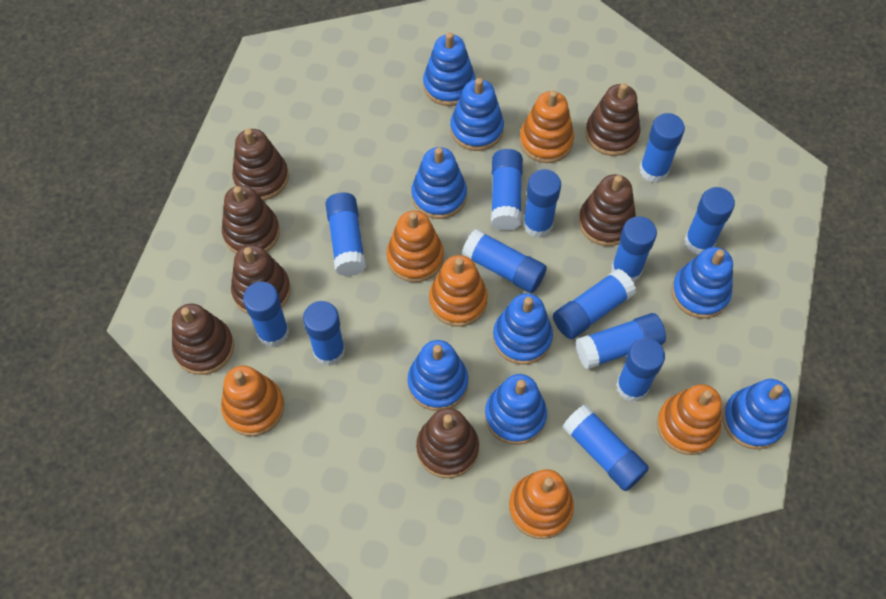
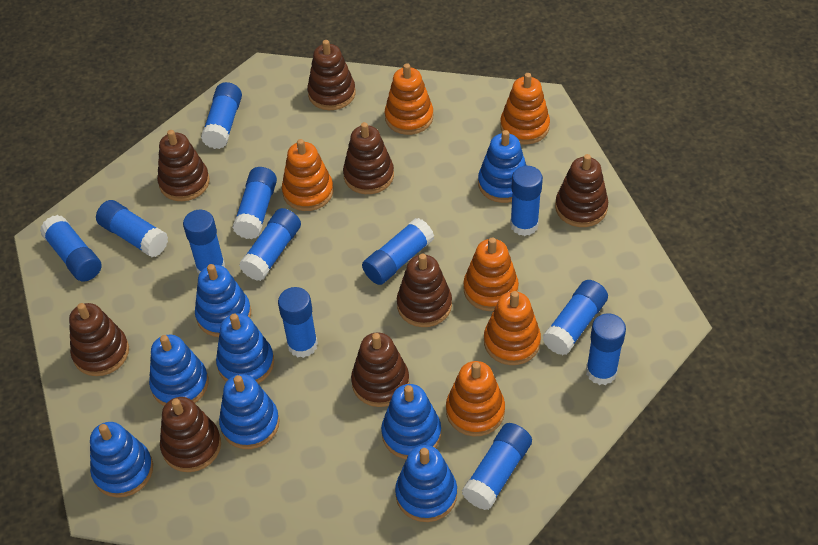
blue glue stick: 13 -> 12
brown stacking toy: 7 -> 8

